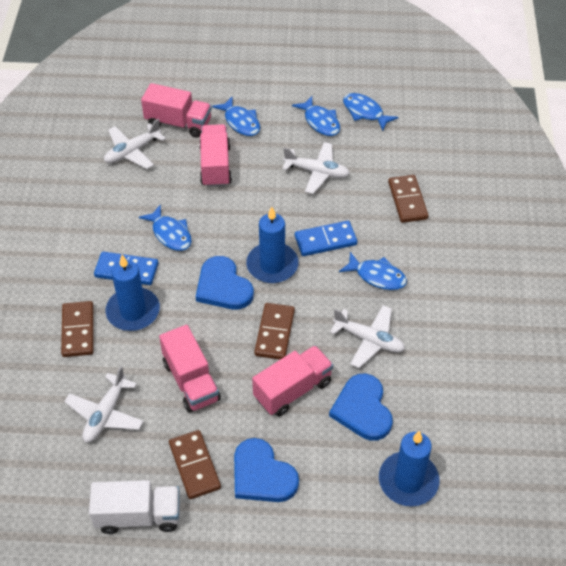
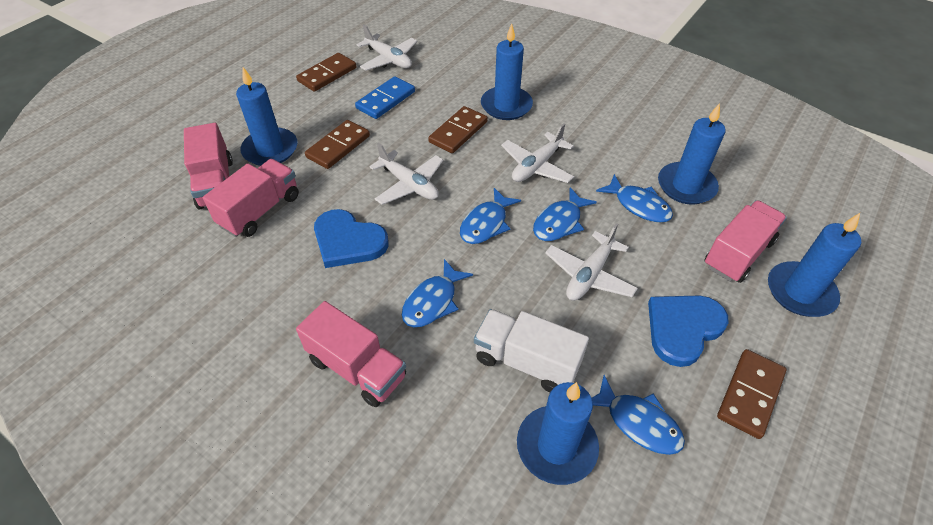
blue candle: 3 -> 5
blue domino: 2 -> 1
blue heart: 3 -> 2

